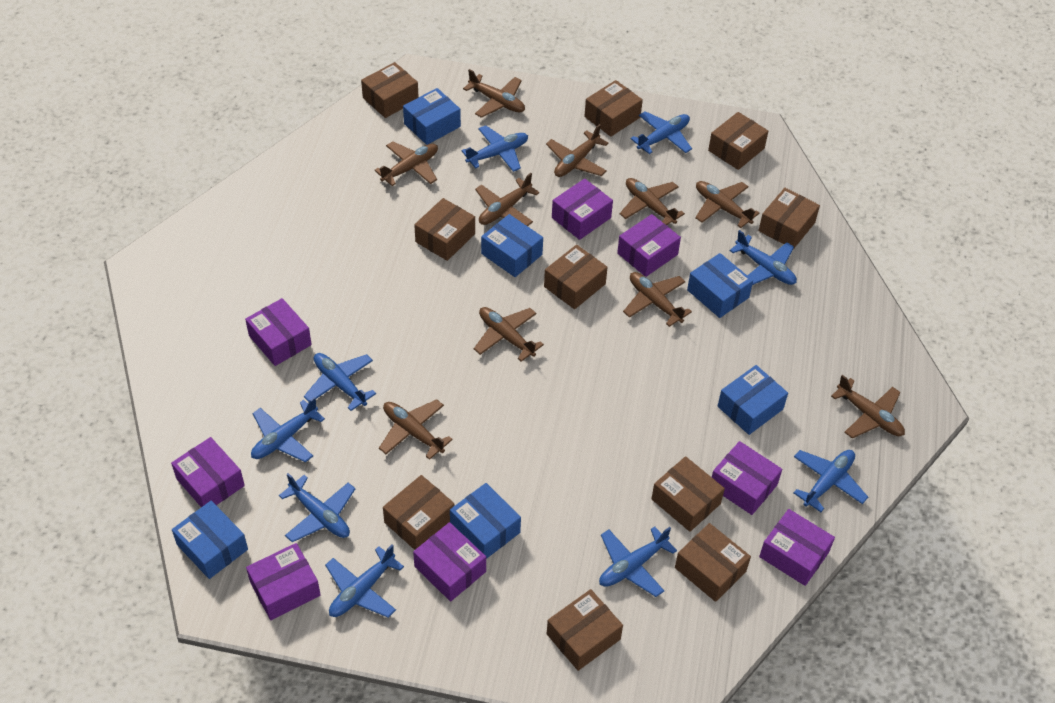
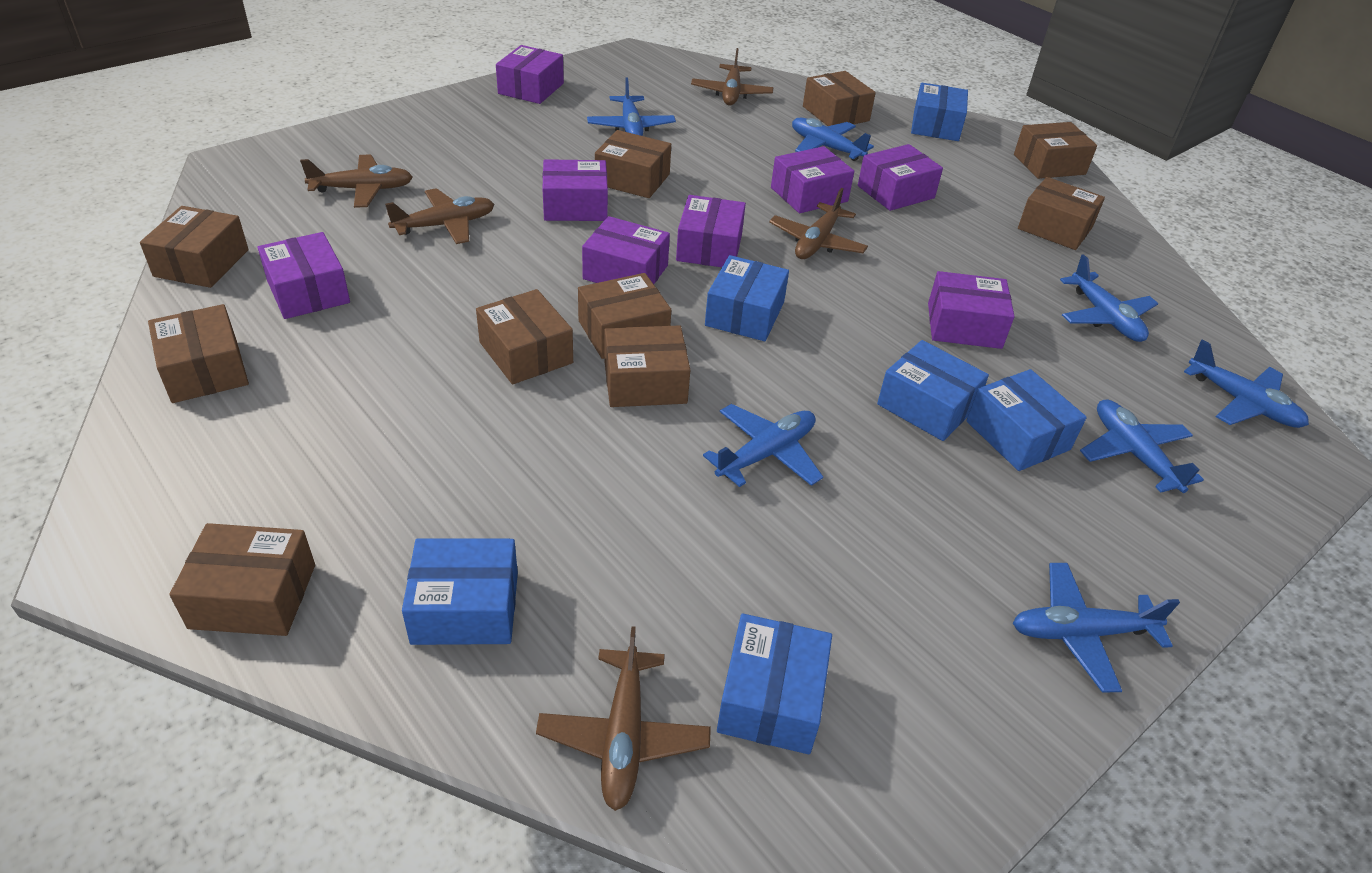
blue plane: 9 -> 7
brown plane: 10 -> 5

